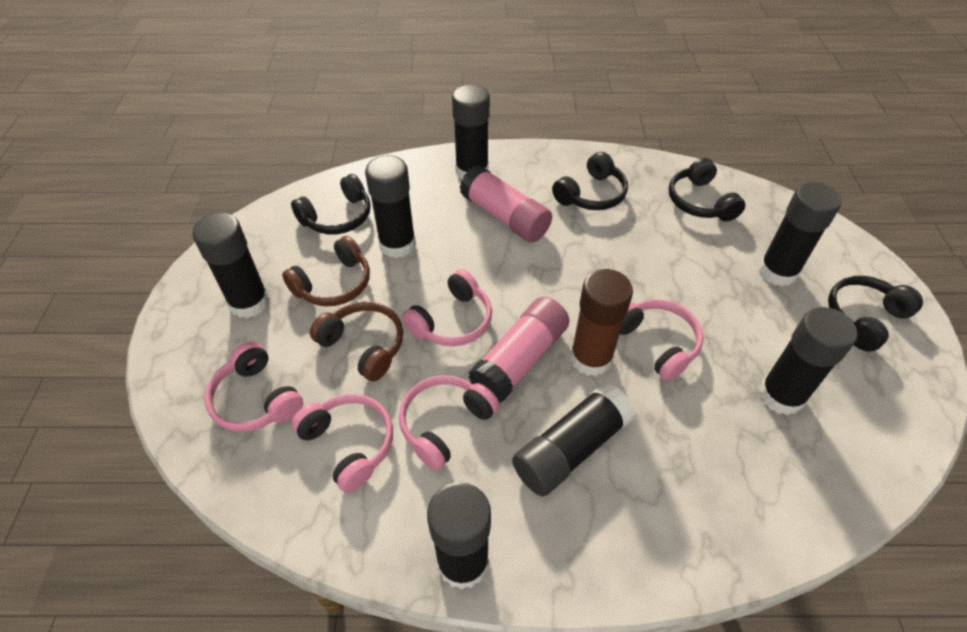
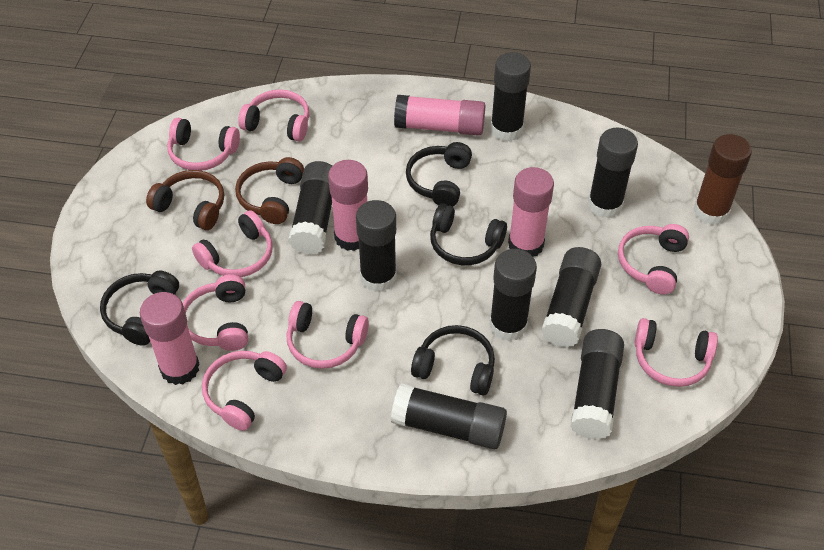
black glue stick: 7 -> 8
pink glue stick: 2 -> 4
pink headphones: 5 -> 8

